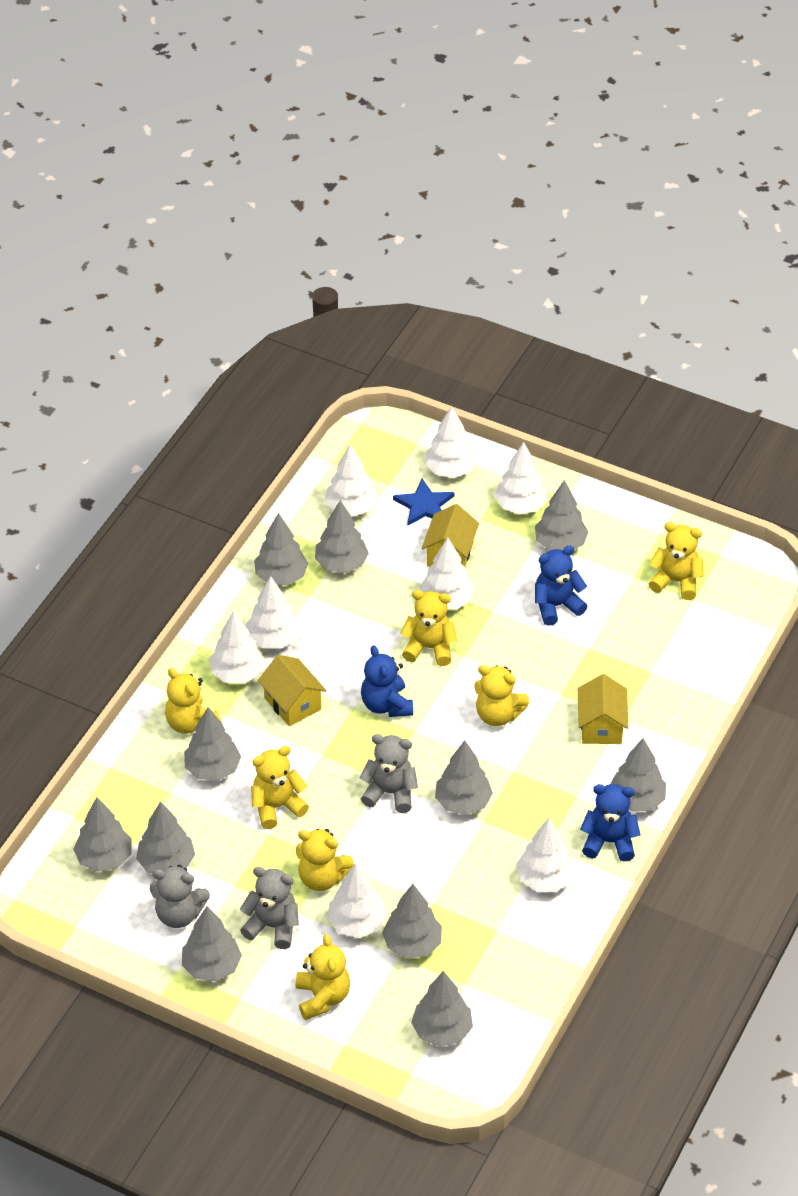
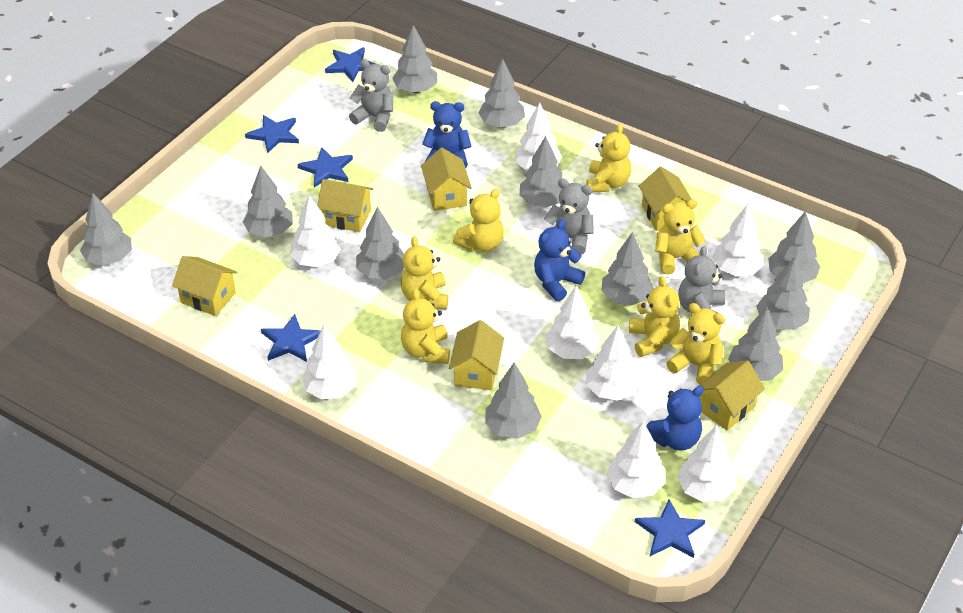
blue star: 1 -> 5
yellow house: 3 -> 6

